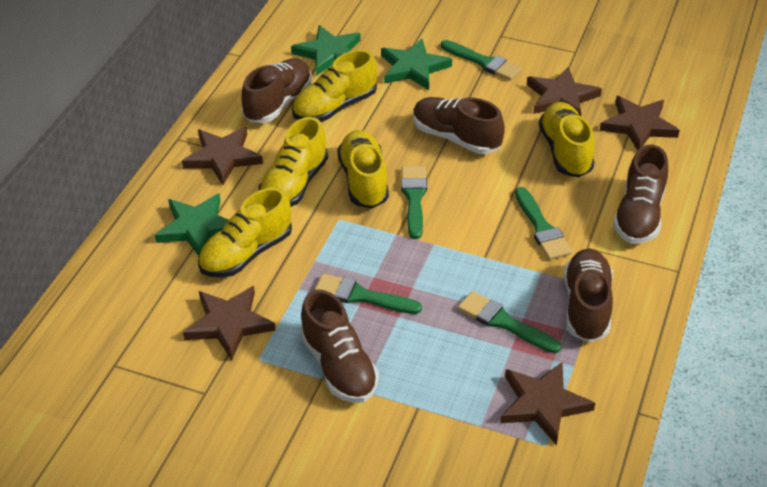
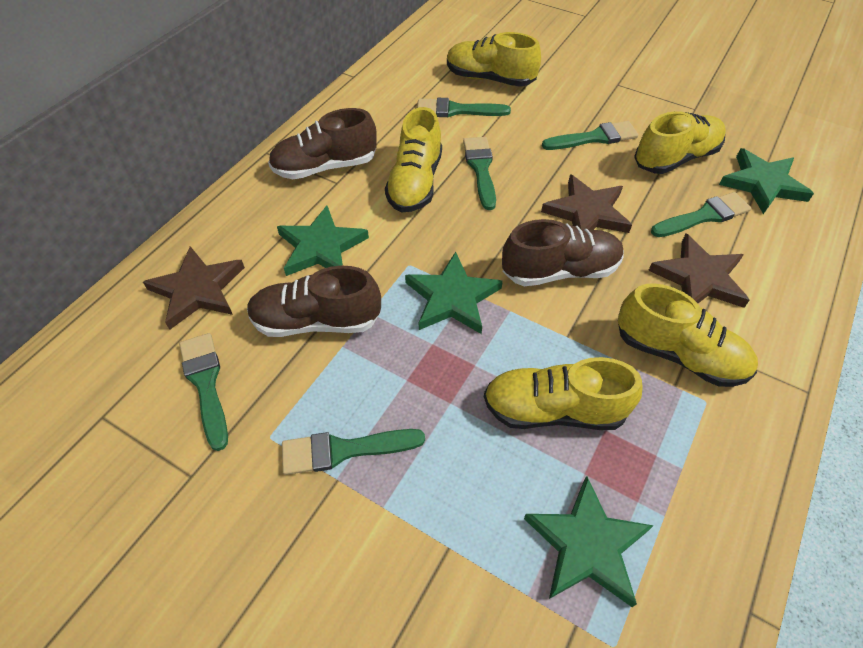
brown shoe: 5 -> 3
brown star: 5 -> 3
green brush: 5 -> 6
green star: 3 -> 4

